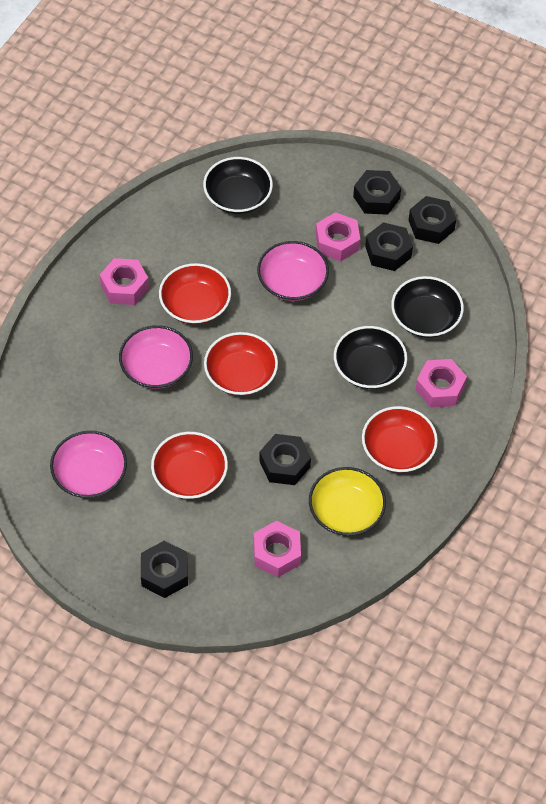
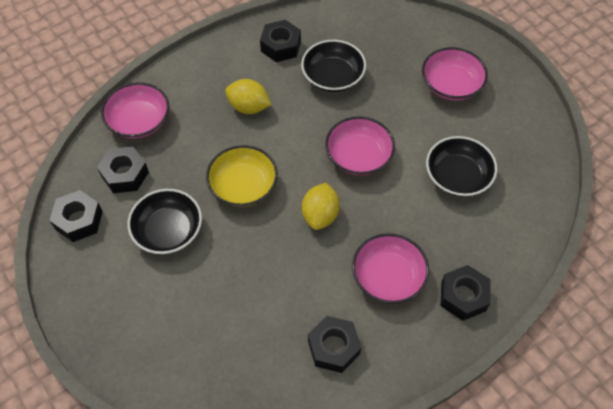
pink bowl: 3 -> 4
pink nut: 4 -> 0
red bowl: 4 -> 0
yellow lemon: 0 -> 2

